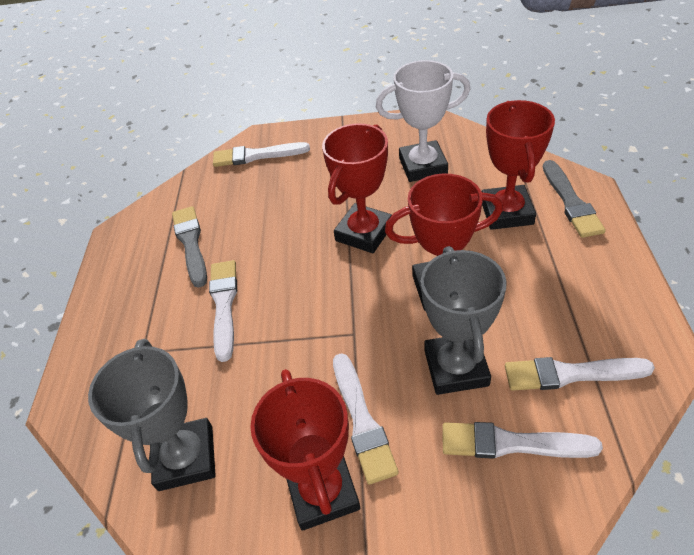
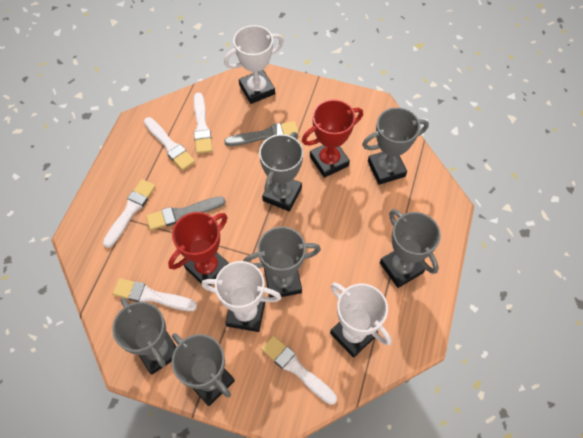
grey trophy: 2 -> 6
red trophy: 4 -> 2
white trophy: 1 -> 3

